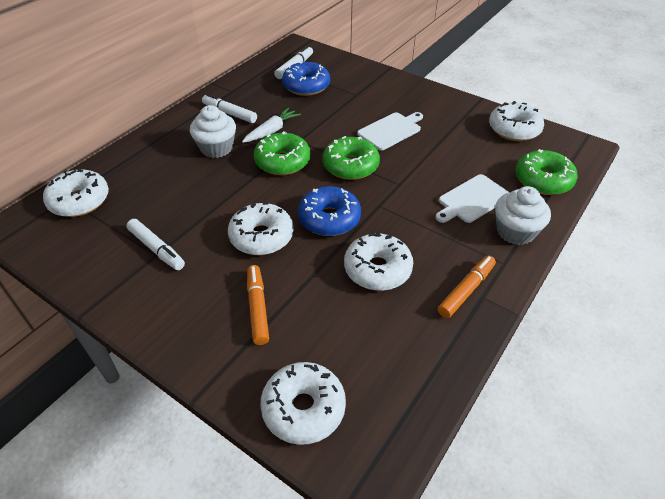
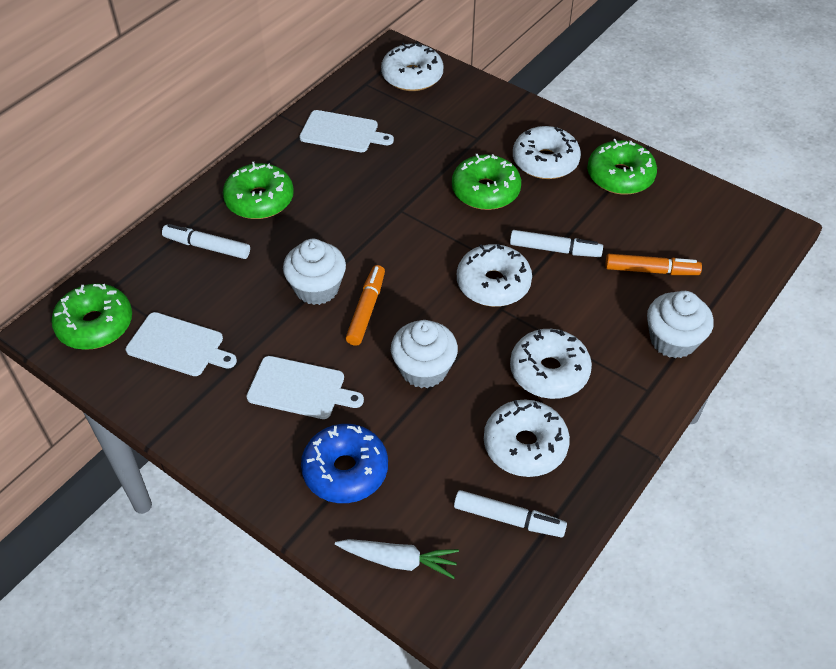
blue donut: 2 -> 1
green donut: 3 -> 4
white cupcake: 2 -> 3
white cutting board: 2 -> 3

